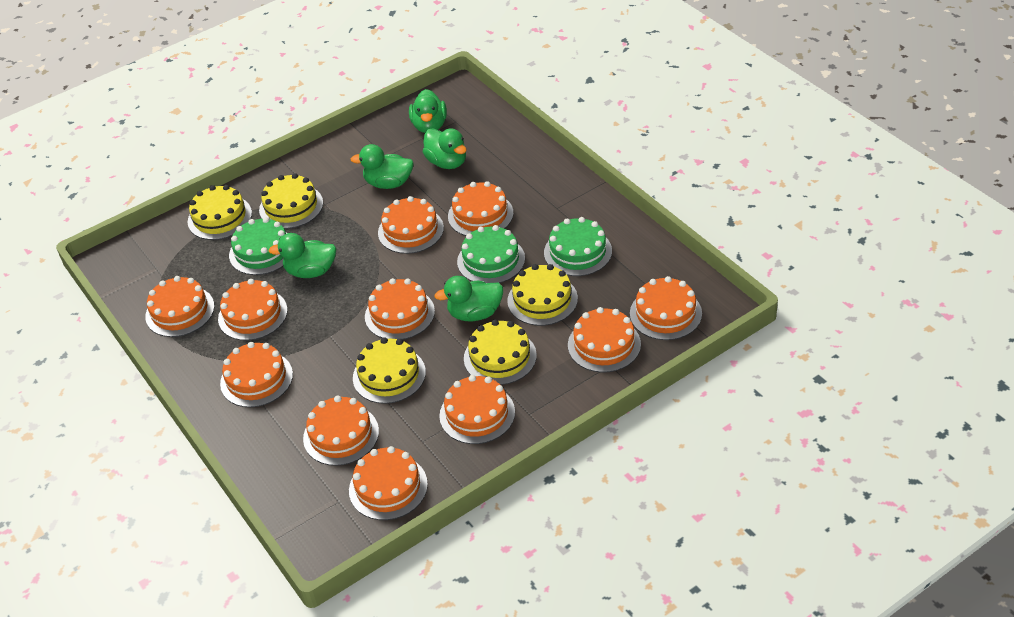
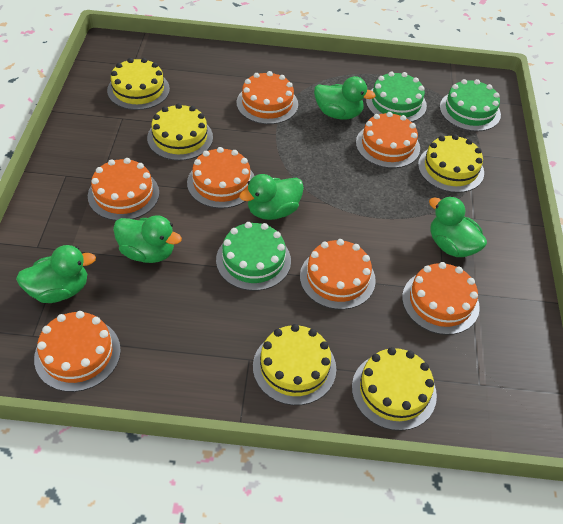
orange cake: 11 -> 7

